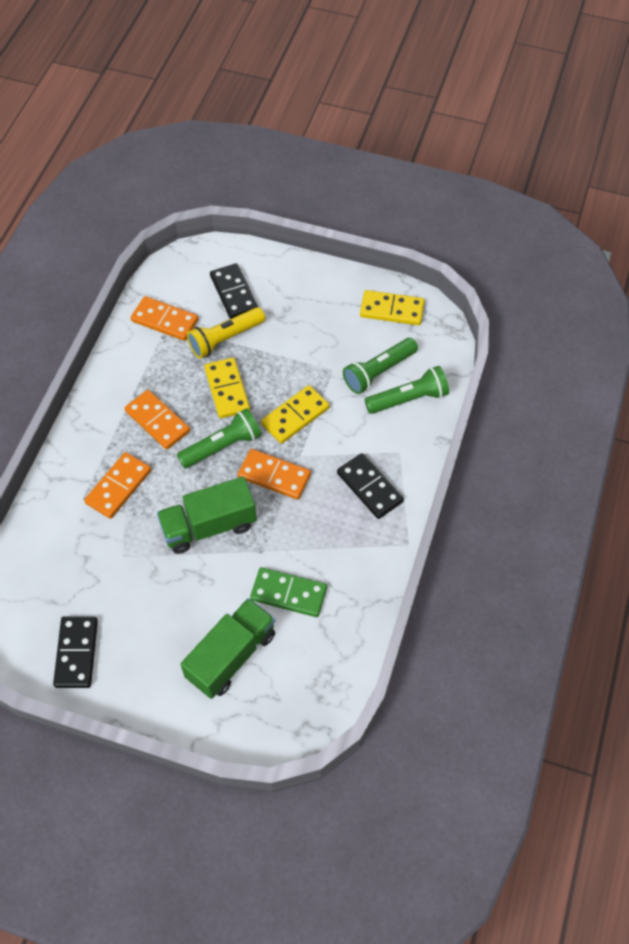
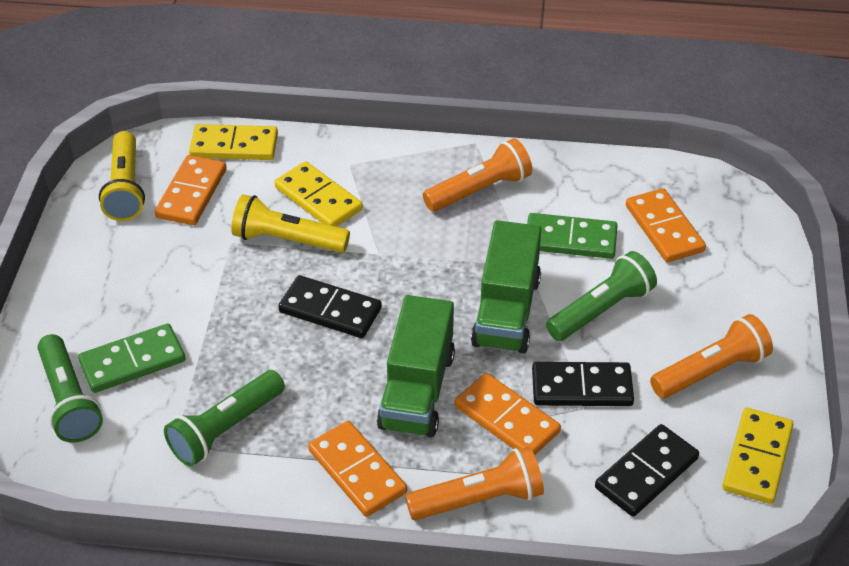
green domino: 1 -> 2
orange flashlight: 0 -> 3
yellow flashlight: 1 -> 2

